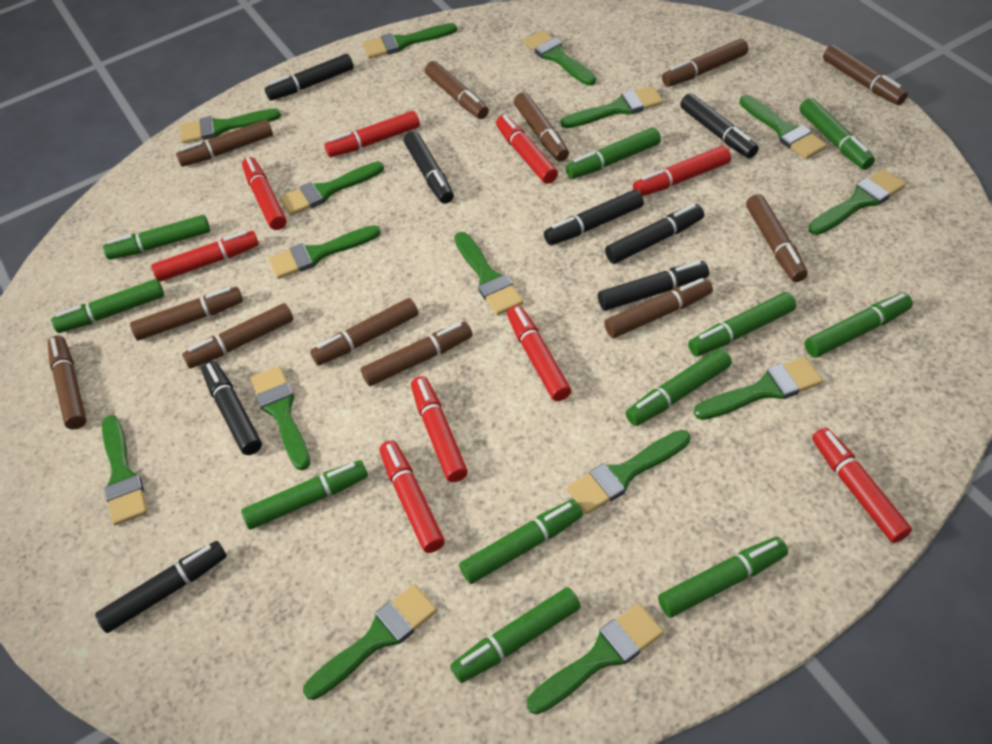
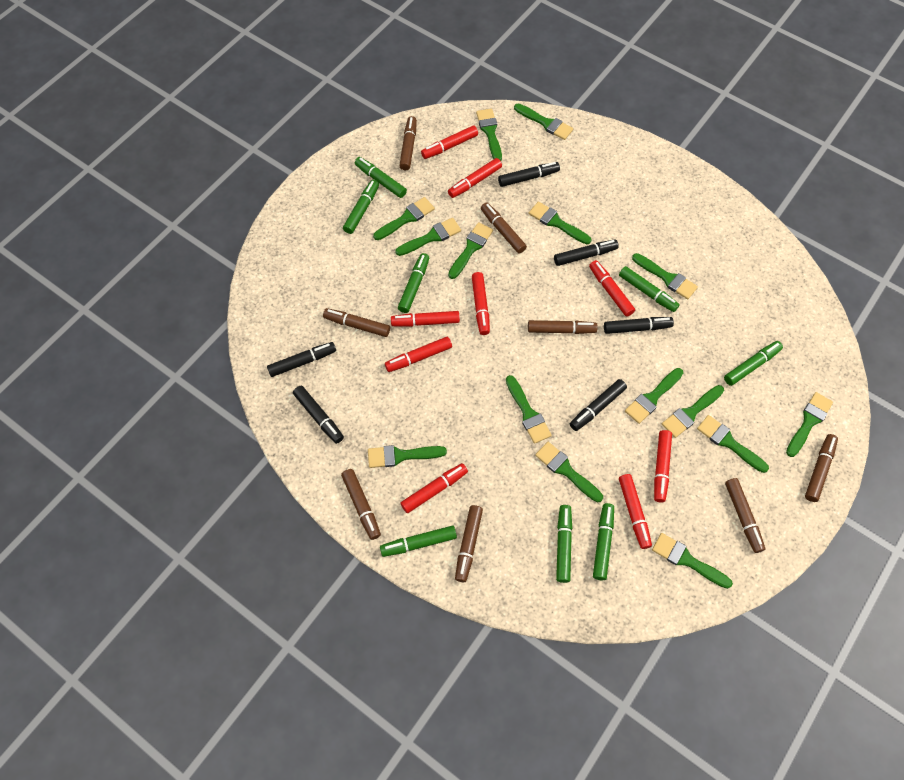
black marker: 8 -> 6
brown marker: 12 -> 8
green marker: 11 -> 8

